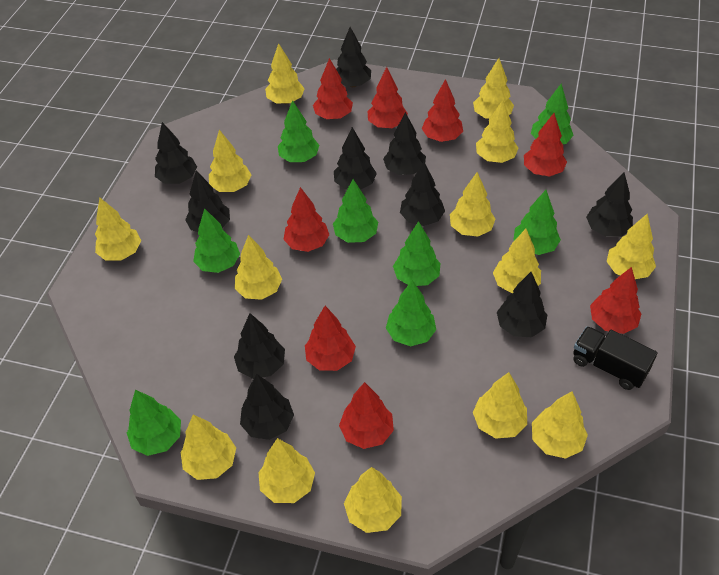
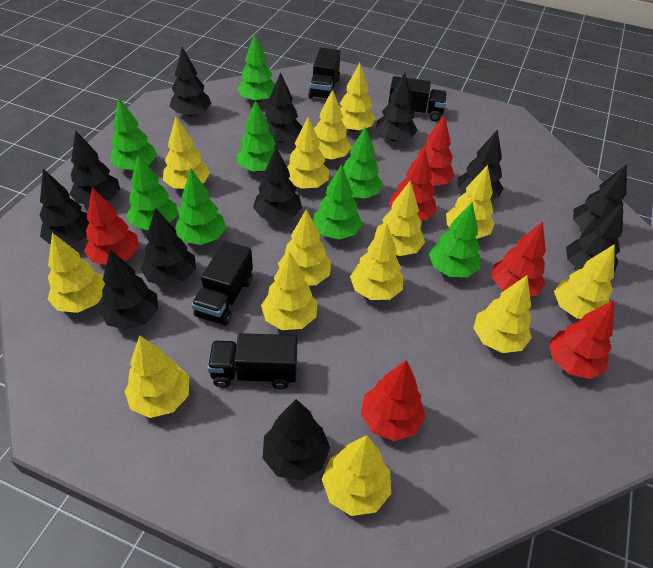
black tree: 10 -> 12
black truck: 1 -> 4
red tree: 8 -> 6

